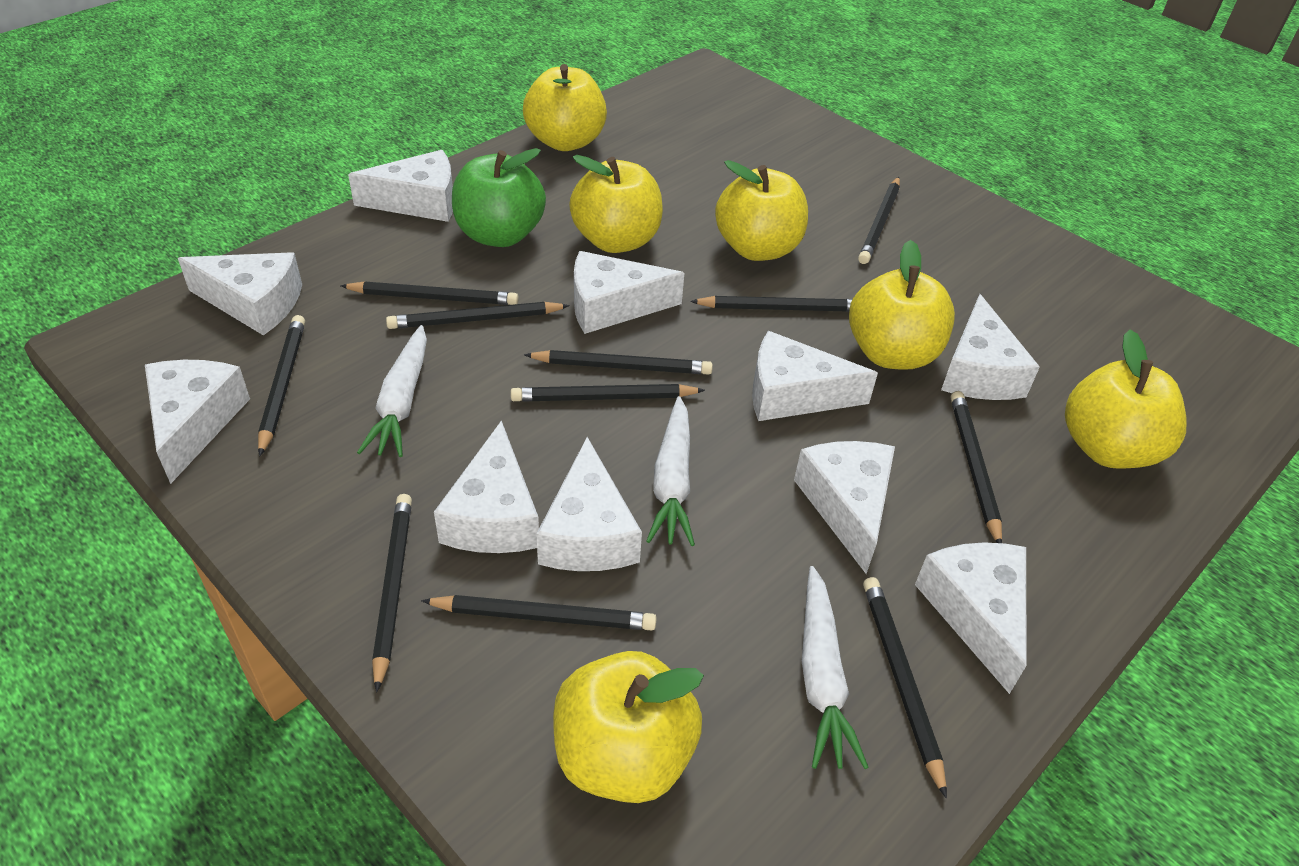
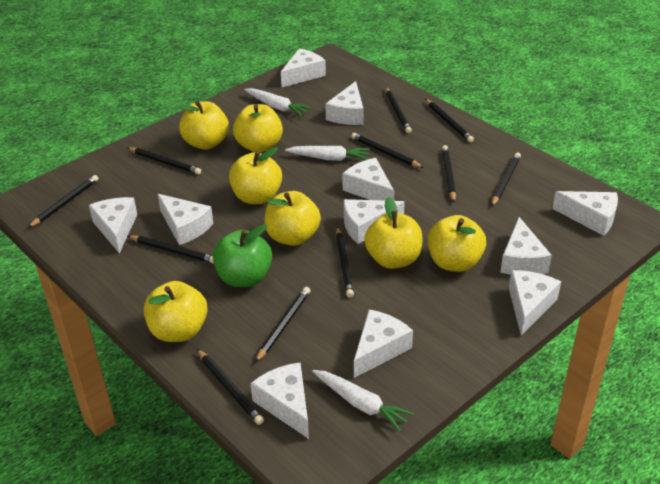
white cheese: 10 -> 11
yellow apple: 6 -> 7

